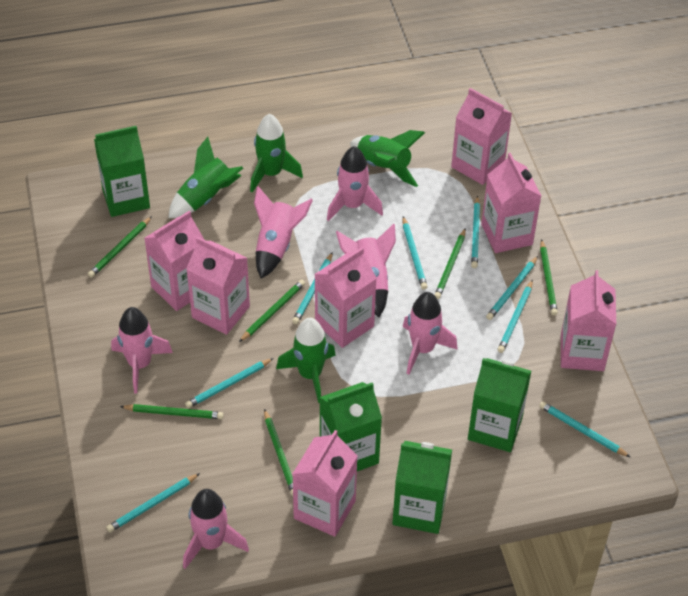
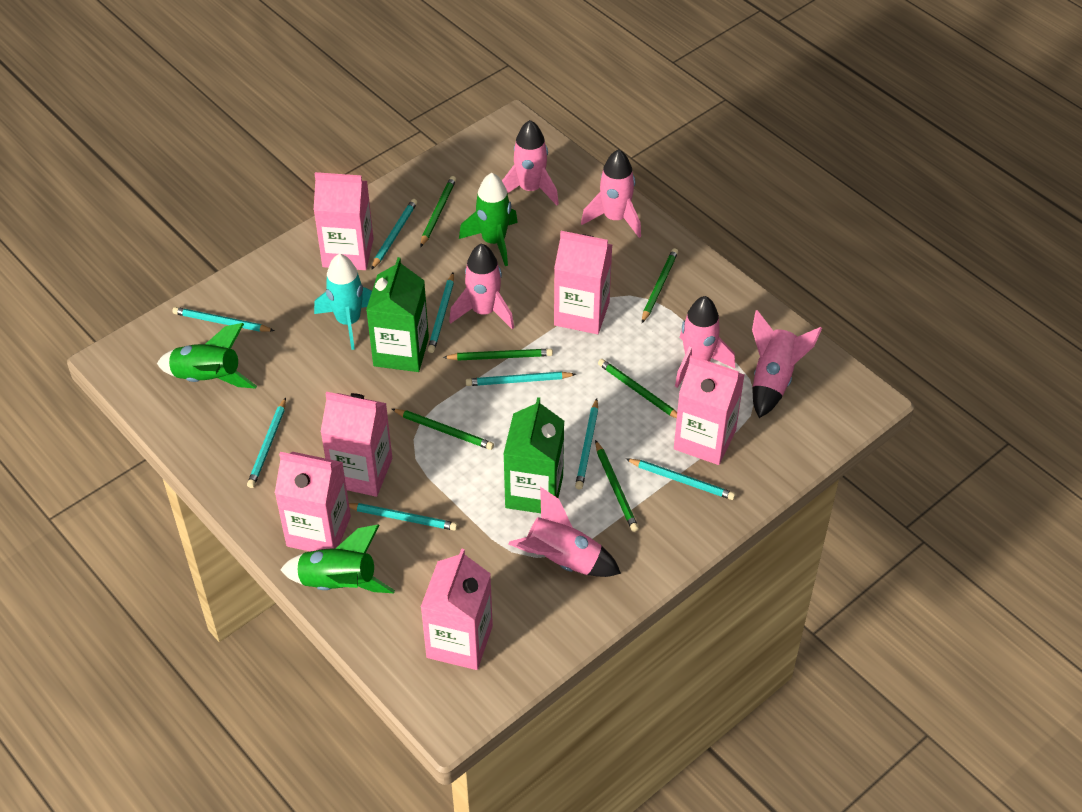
green carton: 4 -> 2
green rocket: 4 -> 3
pink carton: 7 -> 6
turquoise rocket: 0 -> 1

